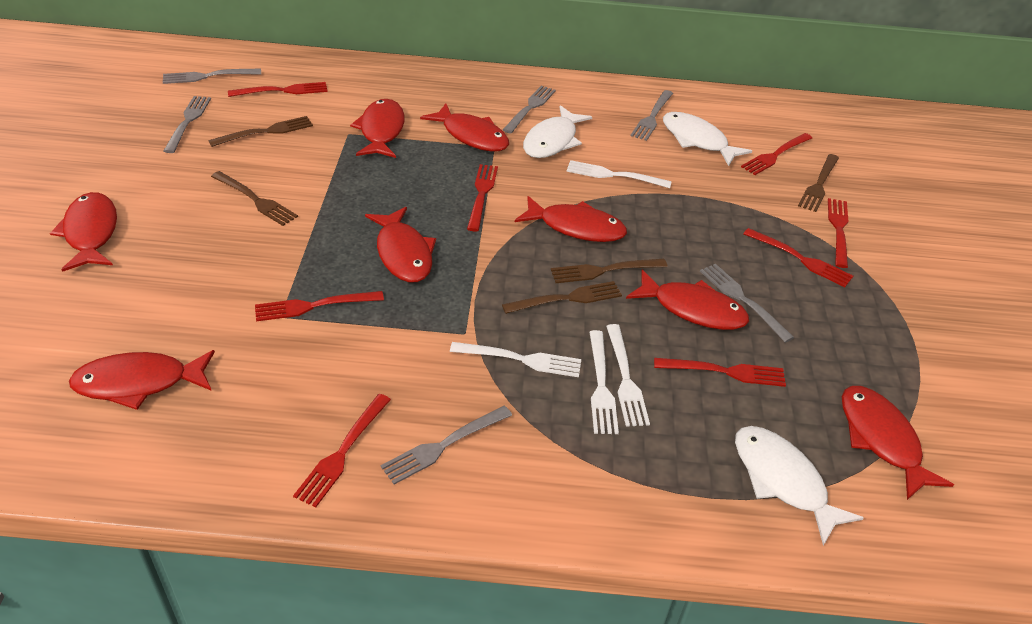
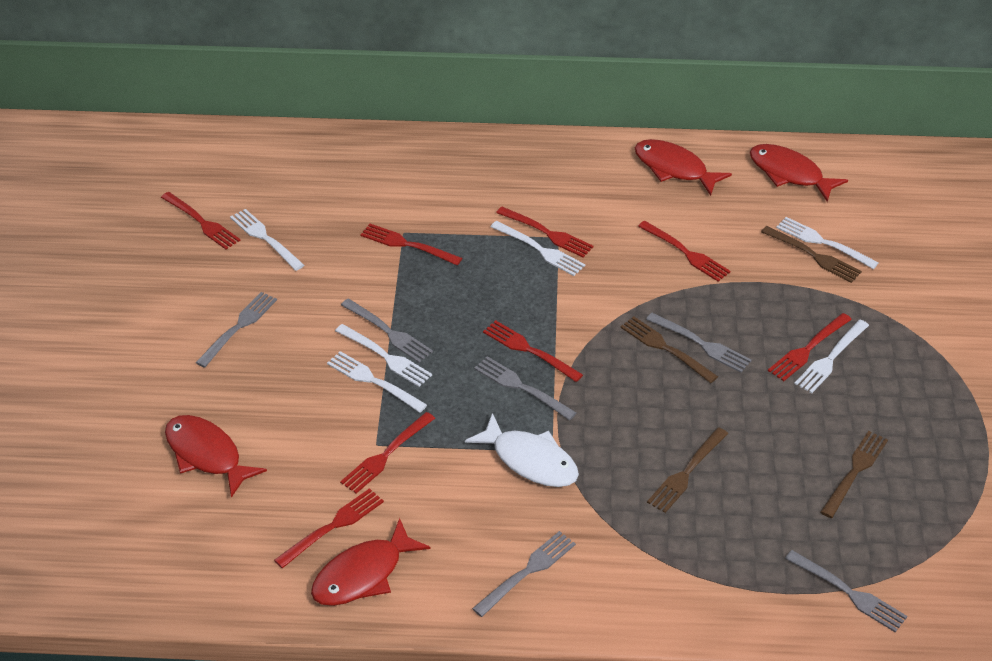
brown fork: 5 -> 4
red fish: 8 -> 4
white fish: 3 -> 1
white fork: 4 -> 6

